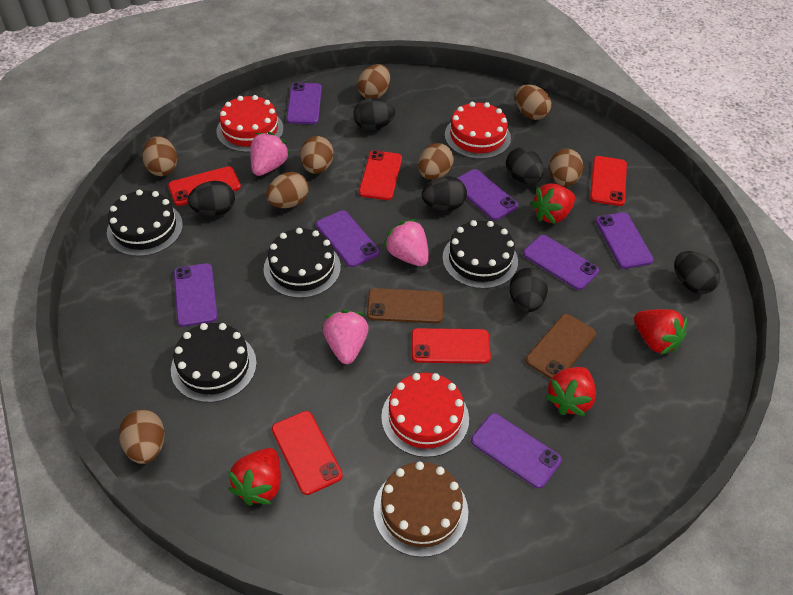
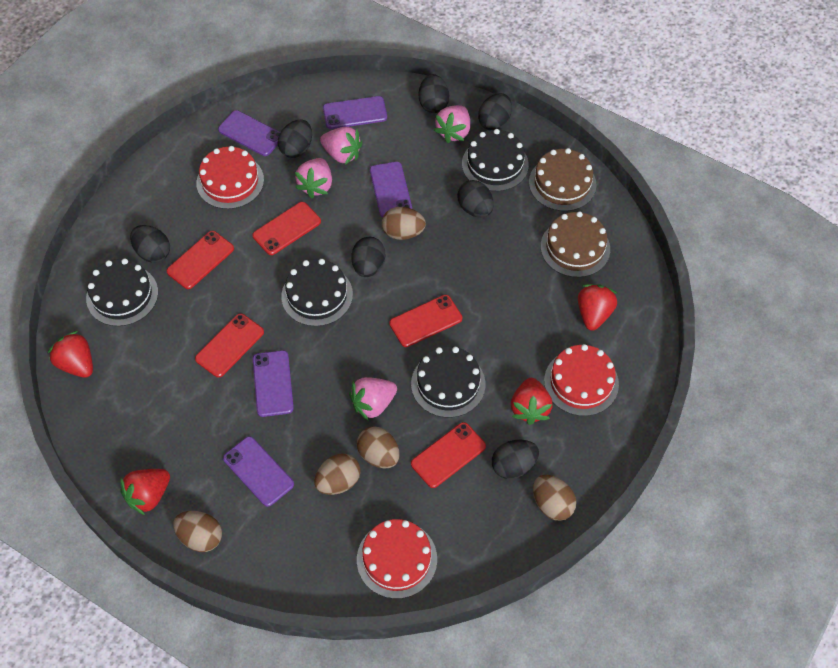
black egg: 6 -> 7
brown cake: 1 -> 2
brown egg: 8 -> 5
brown phone: 2 -> 0
pink strawberry: 3 -> 4
purple phone: 7 -> 5

